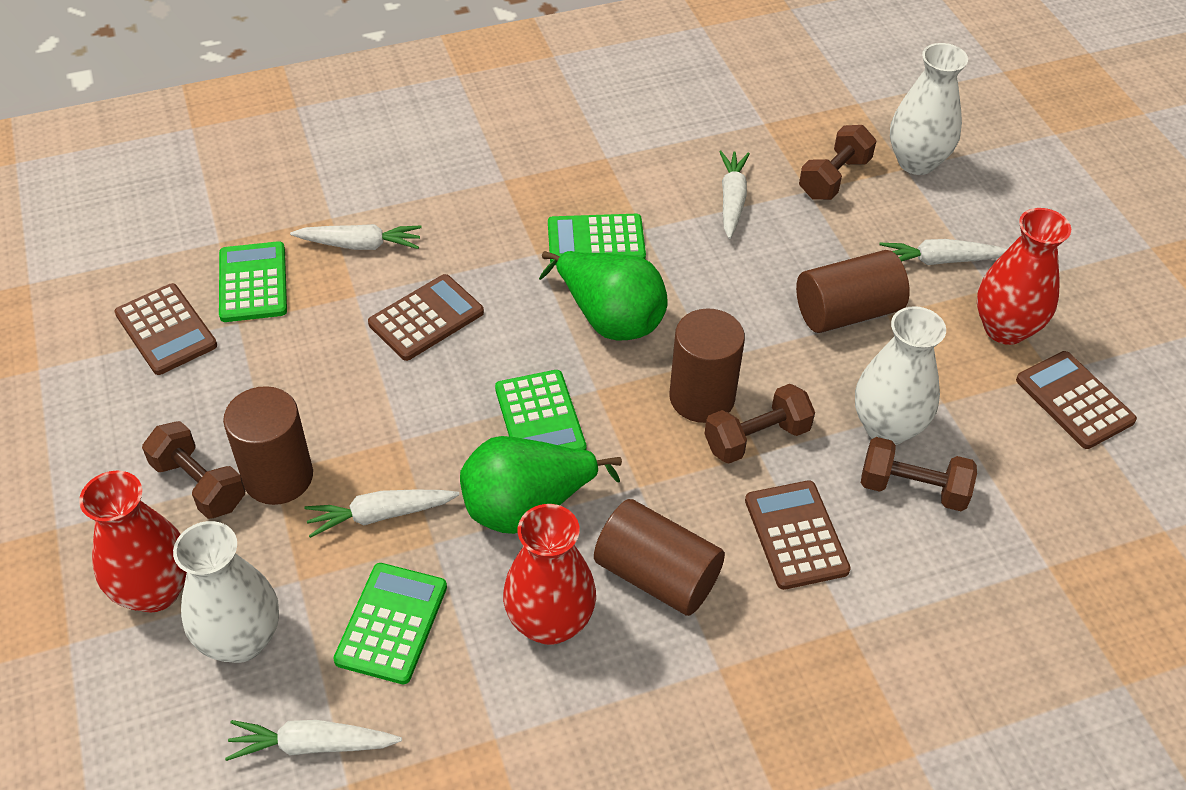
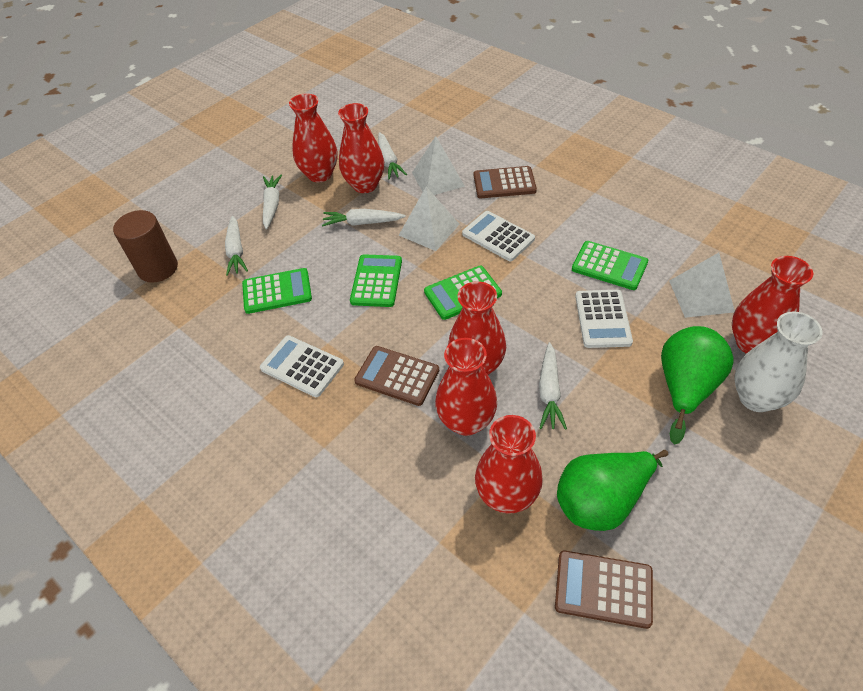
brown calculator: 4 -> 3
brown cylinder: 4 -> 1
brown dumbbell: 4 -> 0
red vase: 3 -> 6
white calculator: 0 -> 3
white pyramid: 0 -> 3
white vase: 3 -> 1

